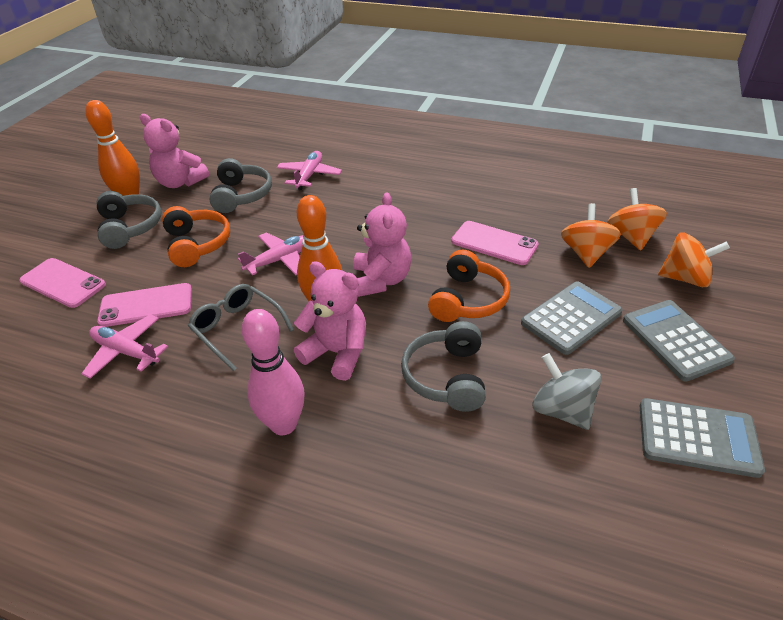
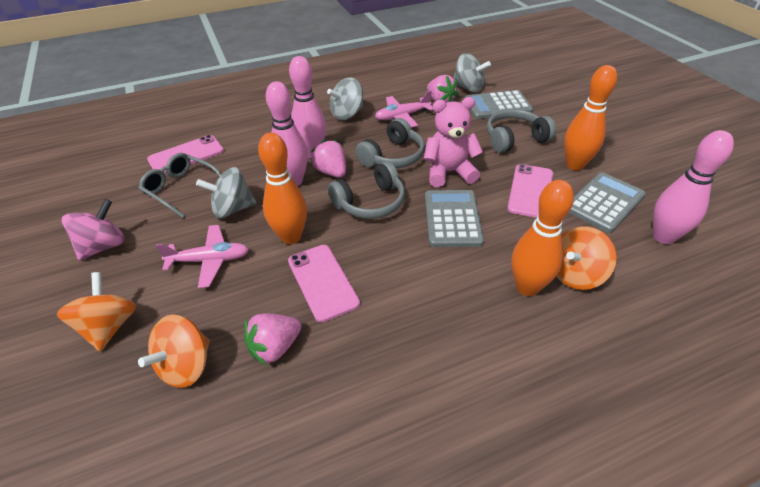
grey spinning top: 1 -> 3
orange bowling pin: 2 -> 3
orange headphones: 2 -> 0
pink bowling pin: 1 -> 3
pink plane: 3 -> 2
pink spinning top: 0 -> 1
pink strawberry: 0 -> 3
pink teddy bear: 3 -> 1

